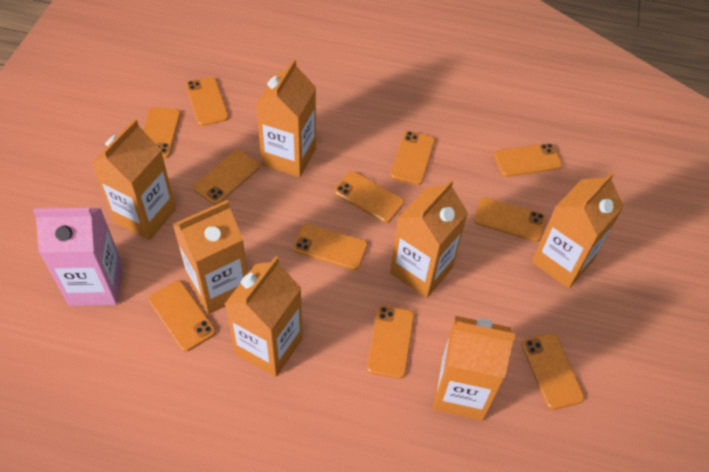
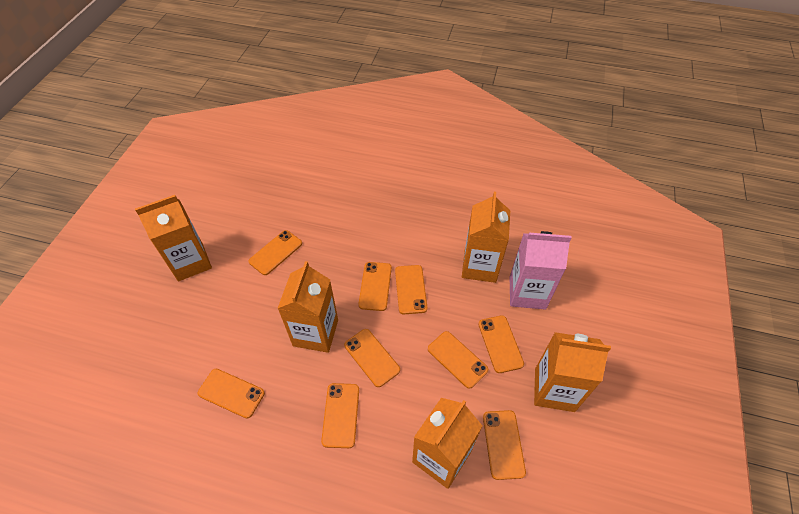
orange carton: 7 -> 5
orange phone: 11 -> 9

